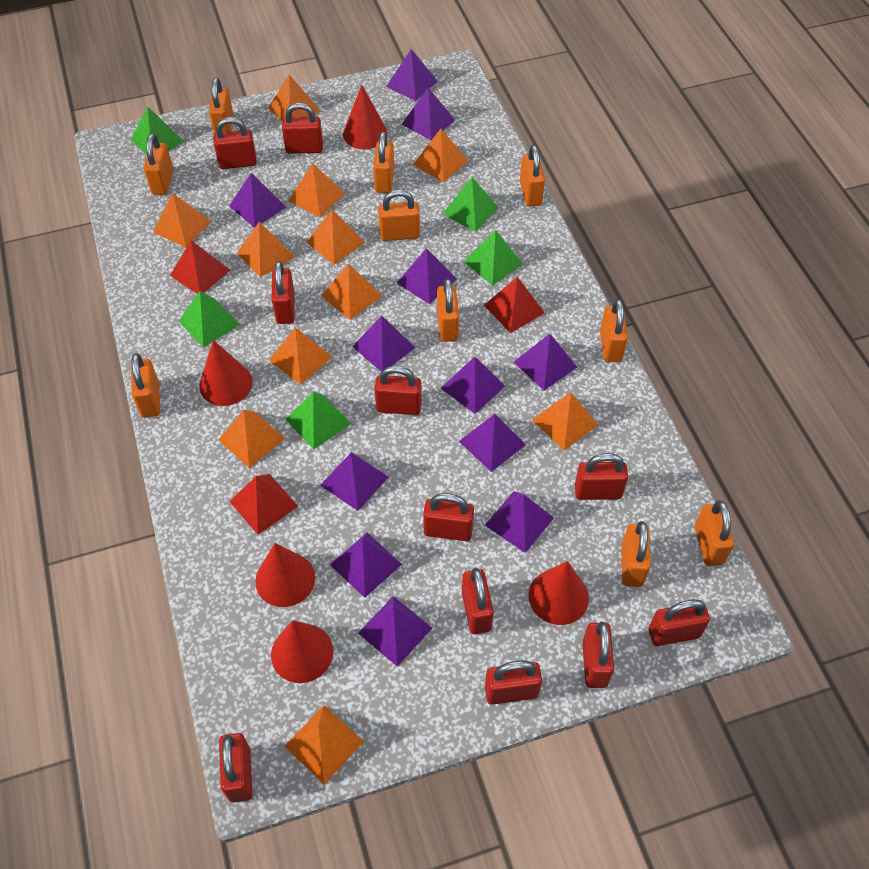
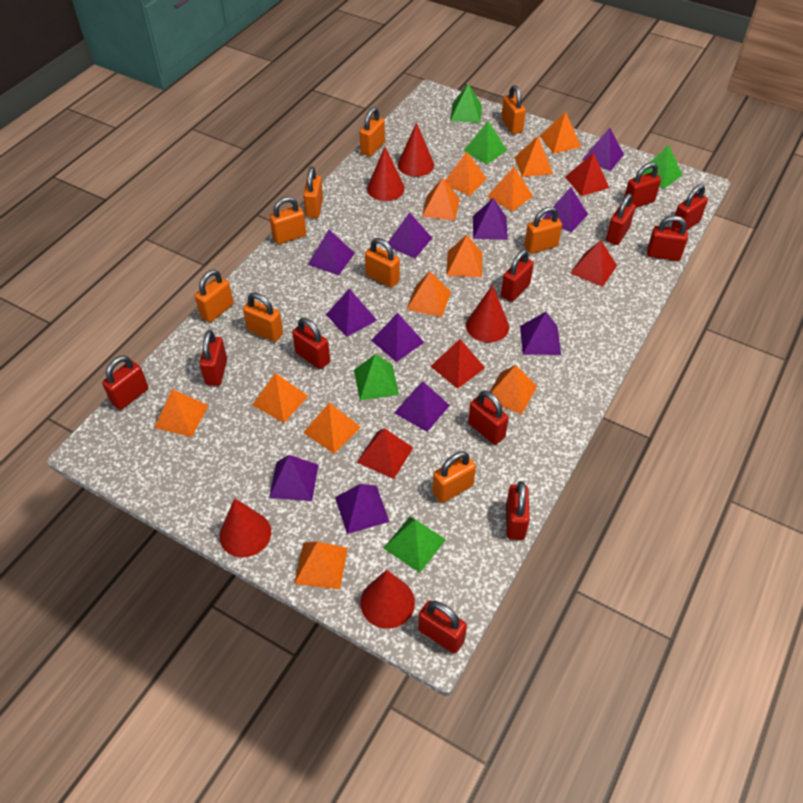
orange padlock: 10 -> 9
orange pyramid: 11 -> 12
purple pyramid: 12 -> 11
red pyramid: 3 -> 4

